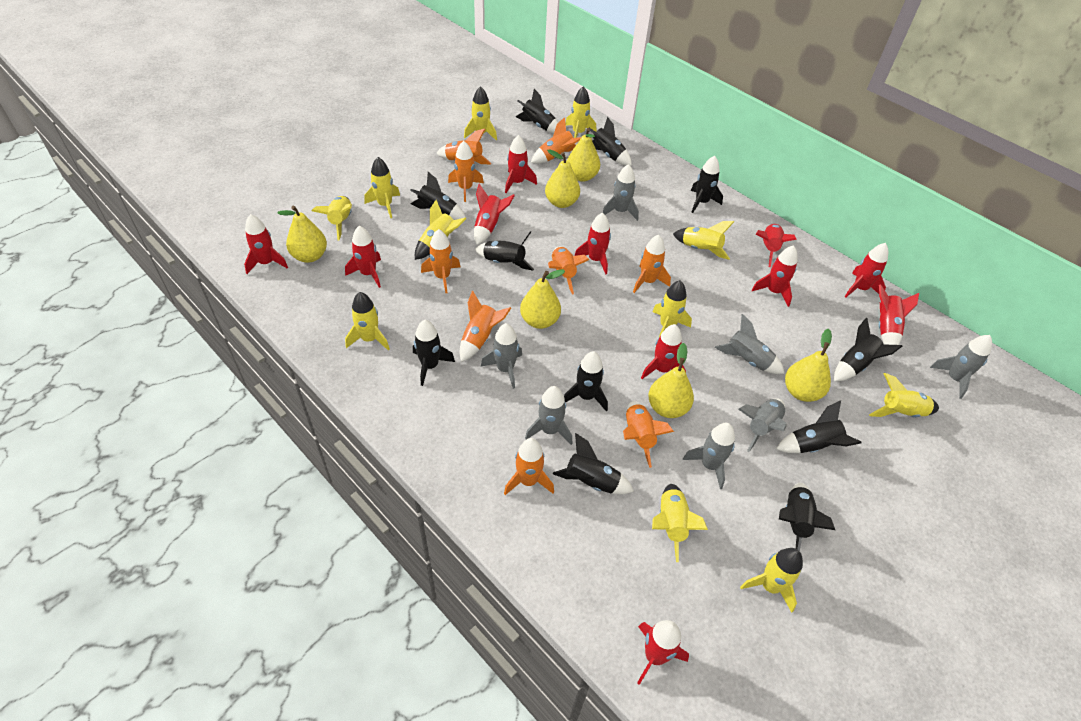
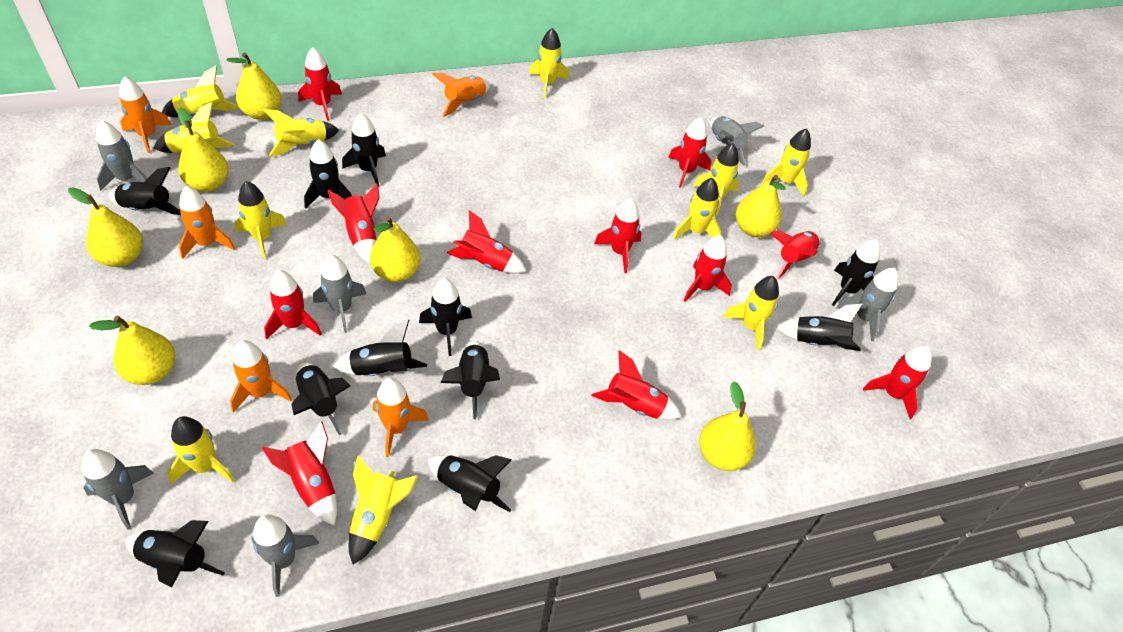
grey rocket: 7 -> 6
orange rocket: 9 -> 5
yellow pear: 6 -> 7

